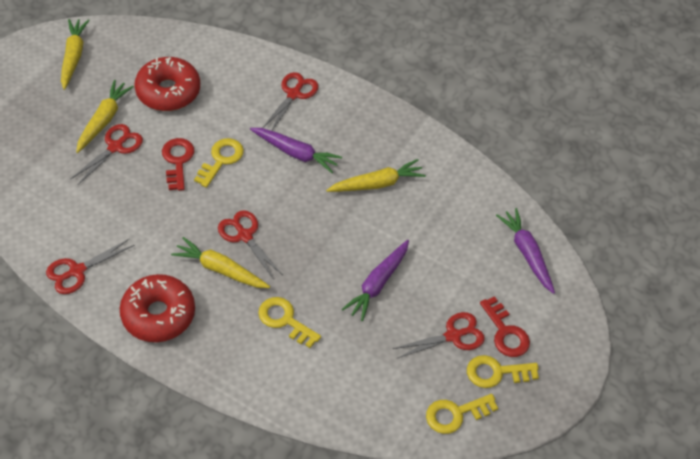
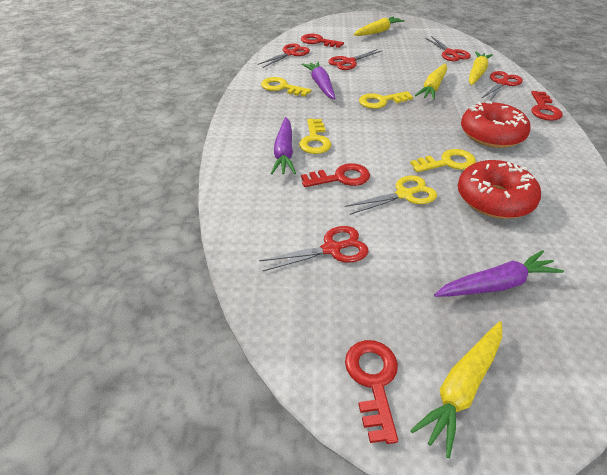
red key: 2 -> 4
yellow scissors: 0 -> 1

